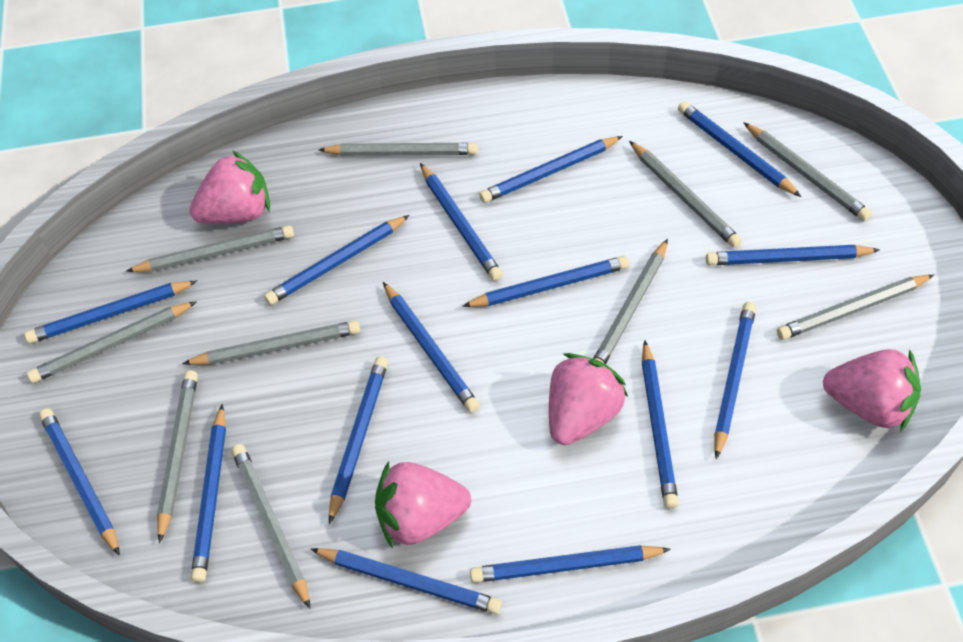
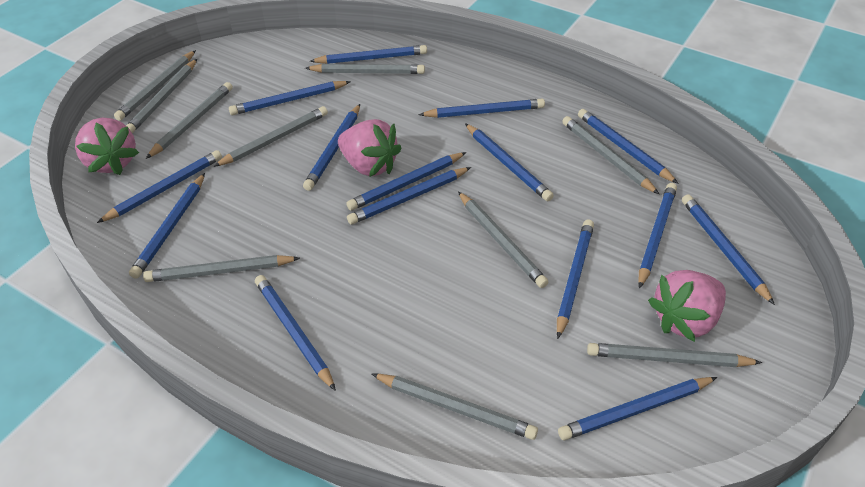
pink strawberry: 4 -> 3

